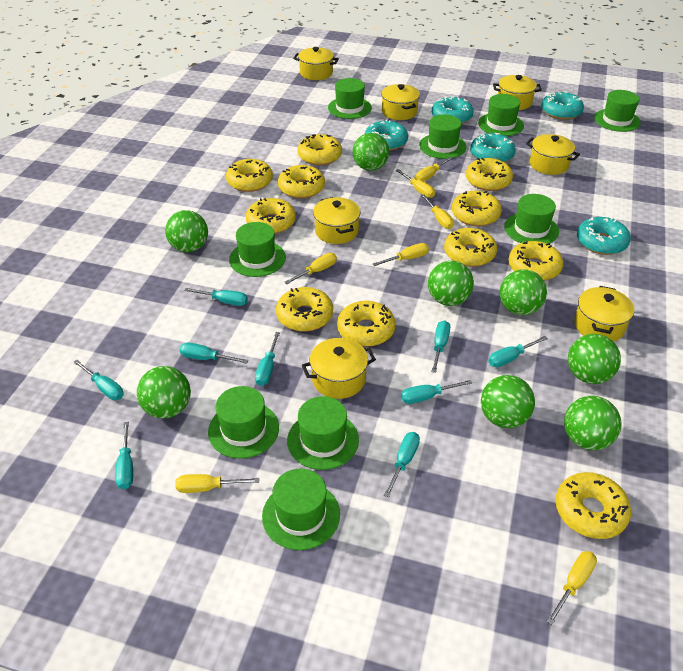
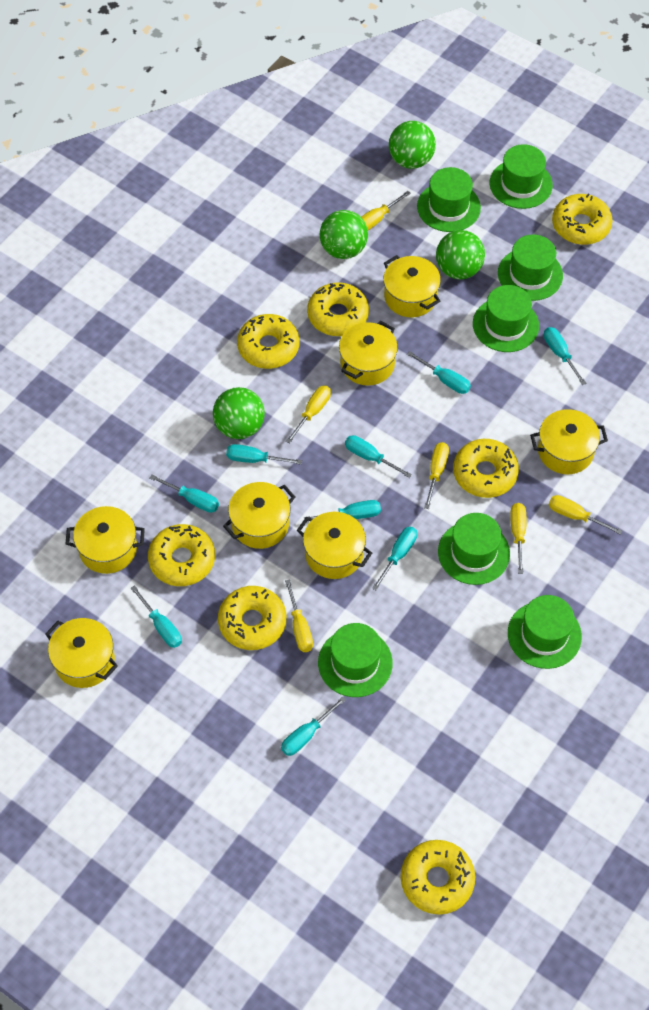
green ball: 8 -> 4
green hat: 9 -> 7
turquoise donut: 5 -> 0
yellow donut: 11 -> 7
yellow screwdriver: 7 -> 6

